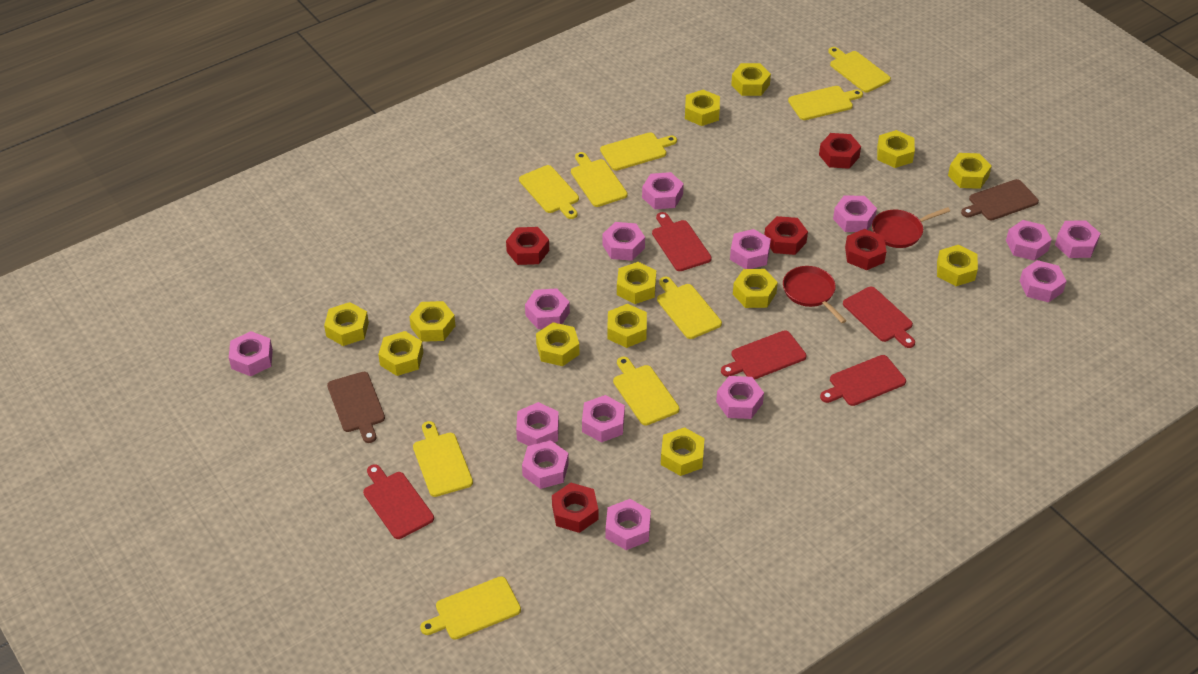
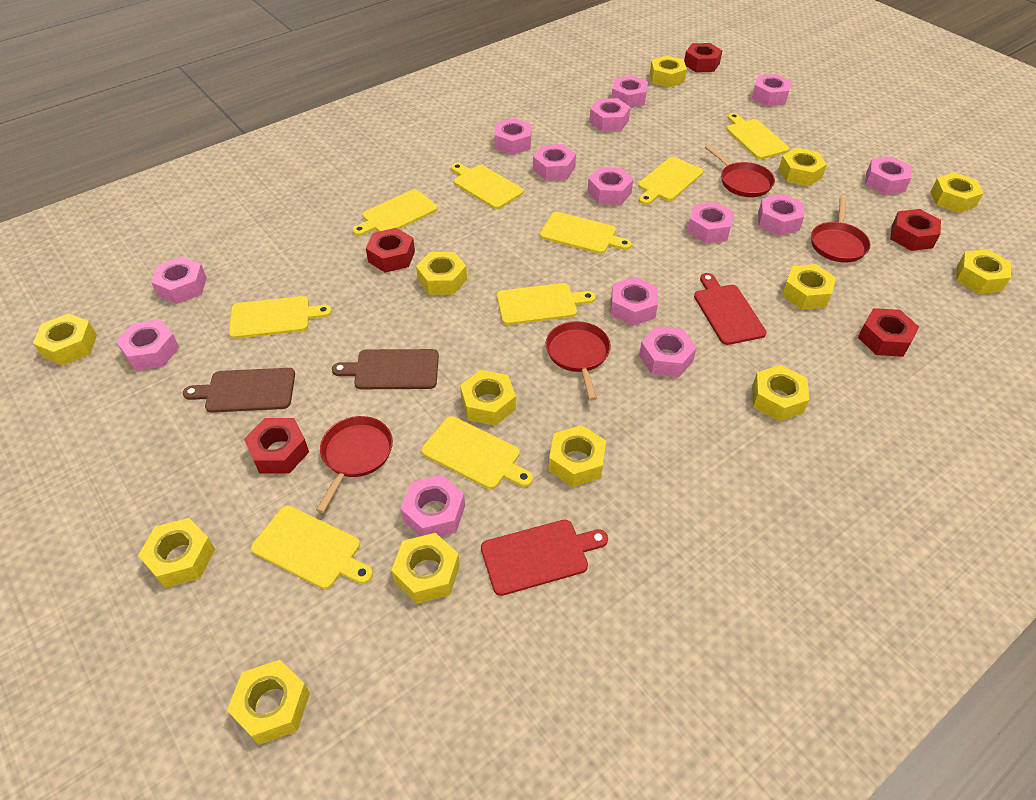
red cutting board: 5 -> 2
red pan: 2 -> 4

